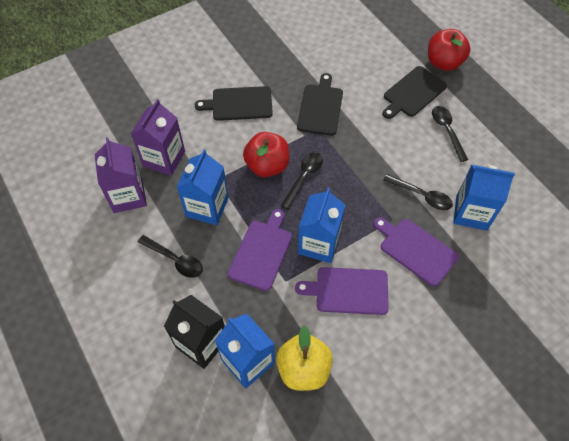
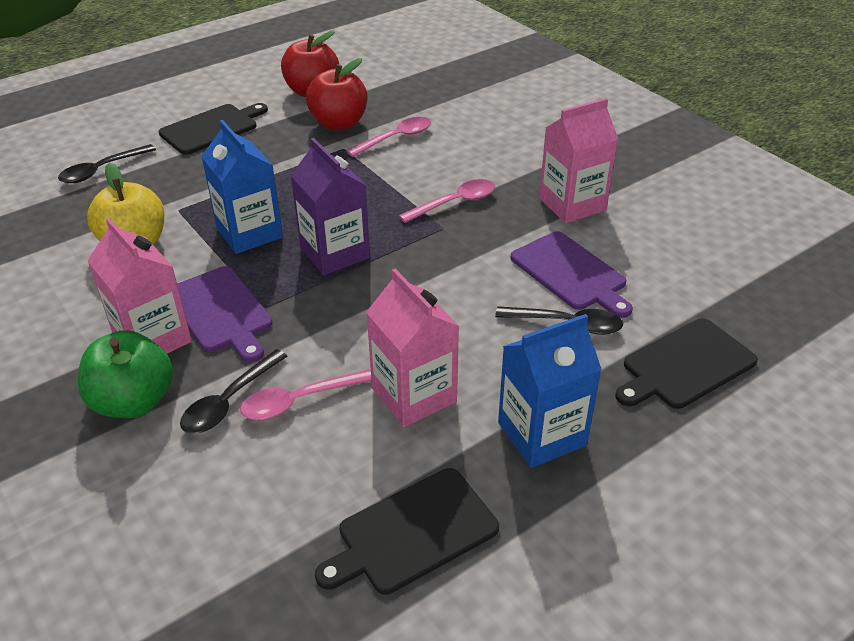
black carton: 1 -> 0
black spoon: 4 -> 3
blue carton: 4 -> 2
green apple: 0 -> 1
pink carton: 0 -> 3
pink spoon: 0 -> 3
purple carton: 2 -> 1
purple cutting board: 3 -> 2

